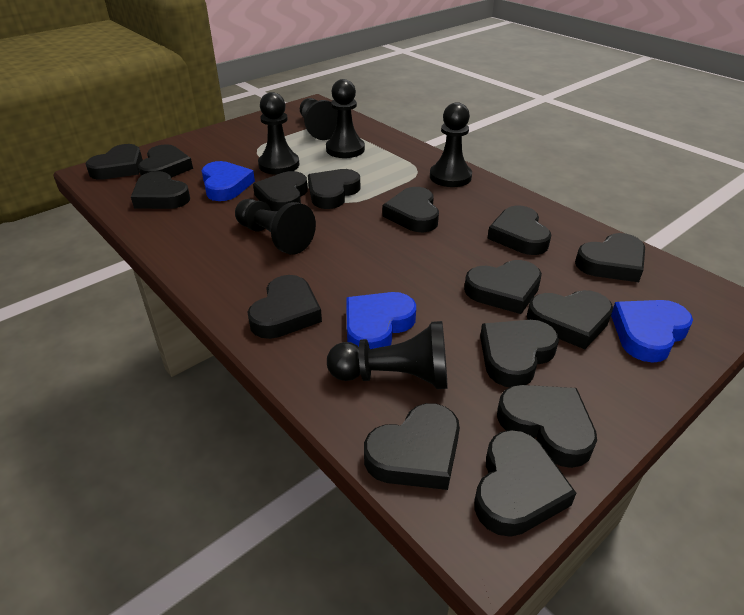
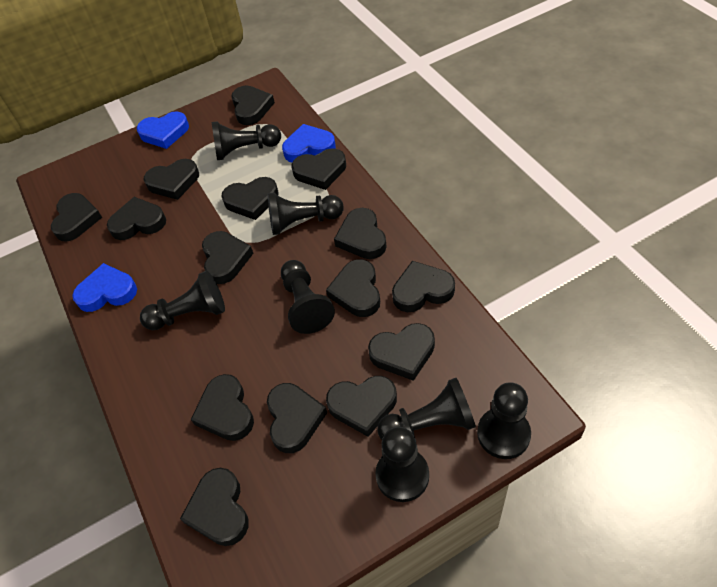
black pawn: 6 -> 7

